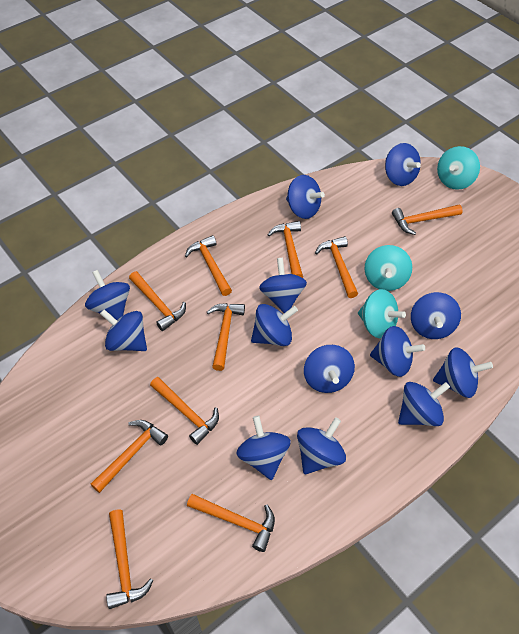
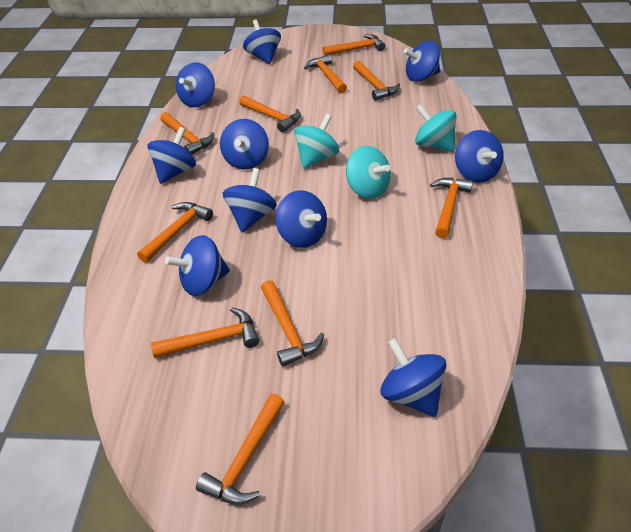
blue spinning top: 13 -> 10

